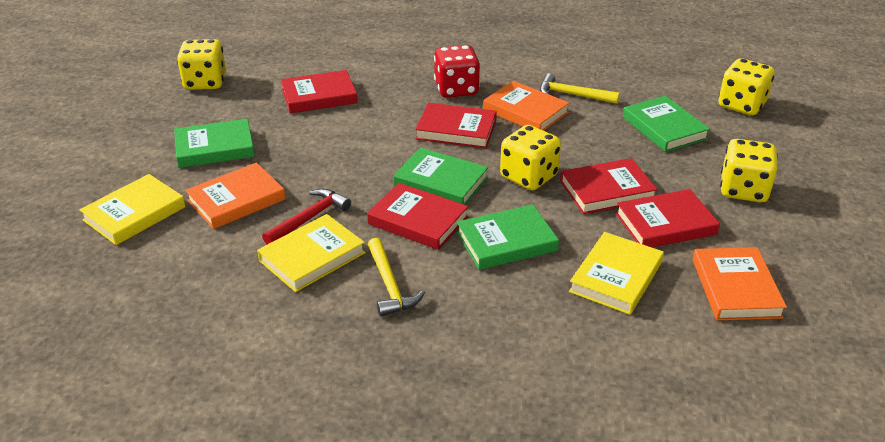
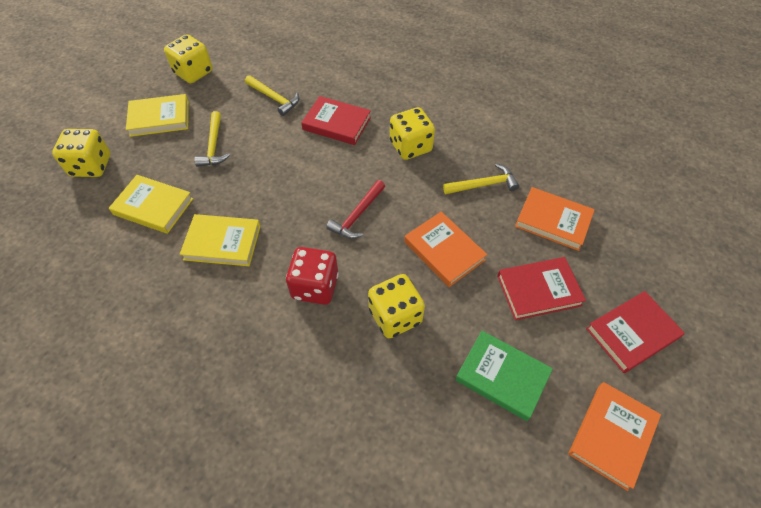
green book: 4 -> 1
red book: 5 -> 3
yellow hammer: 2 -> 3

